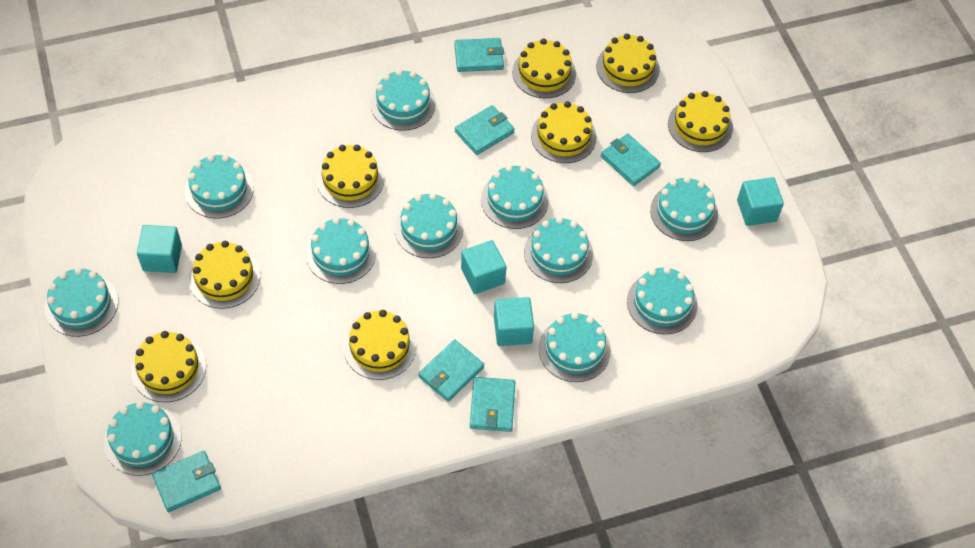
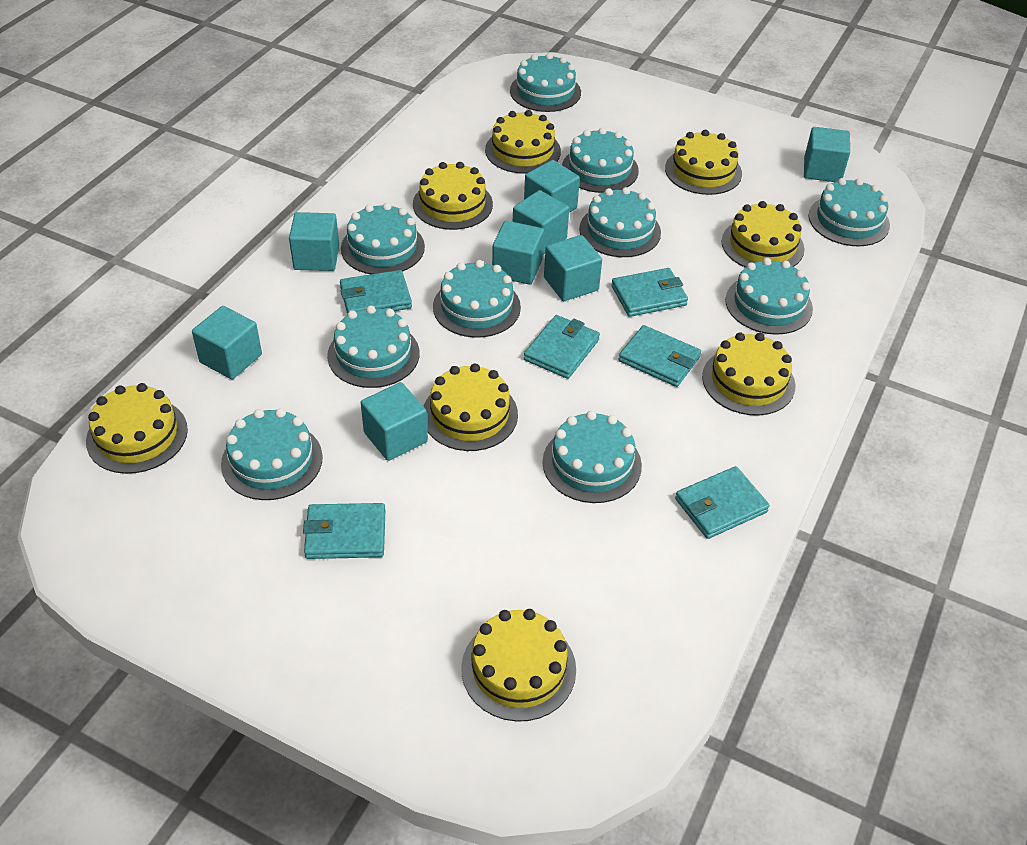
turquoise cake: 11 -> 10
turquoise cube: 4 -> 8

